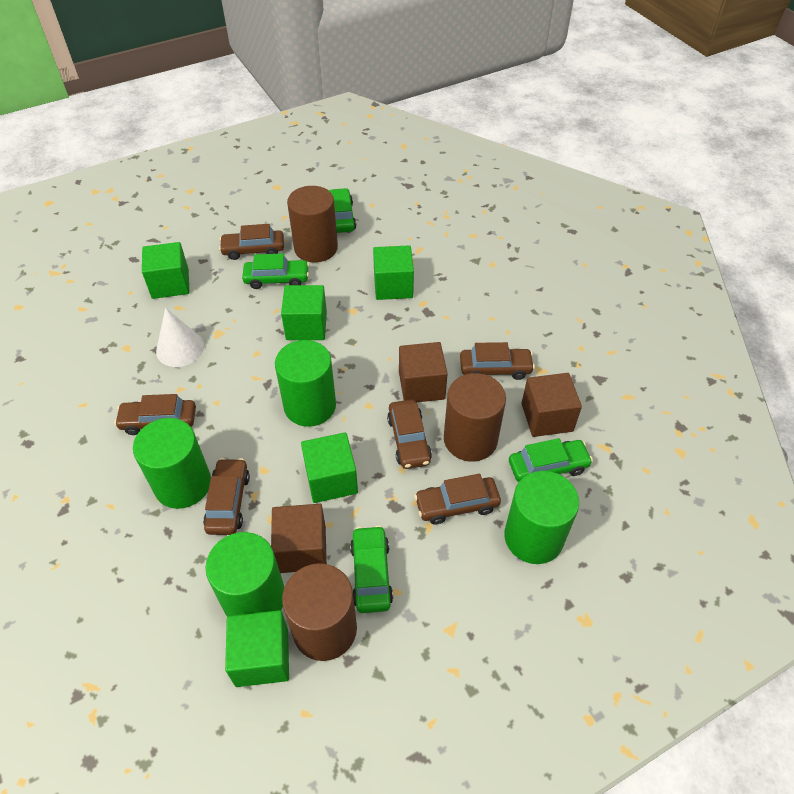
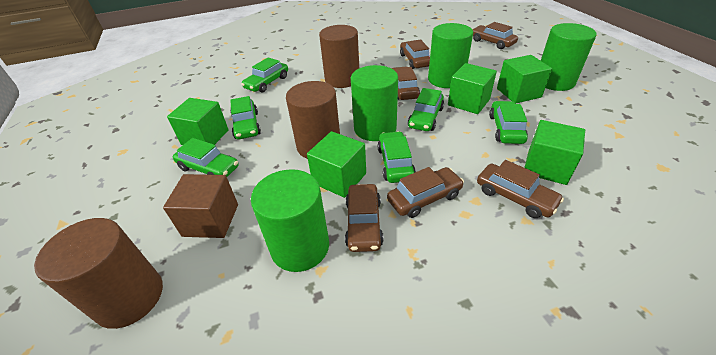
brown cube: 3 -> 1
green car: 4 -> 6
white cone: 1 -> 0

